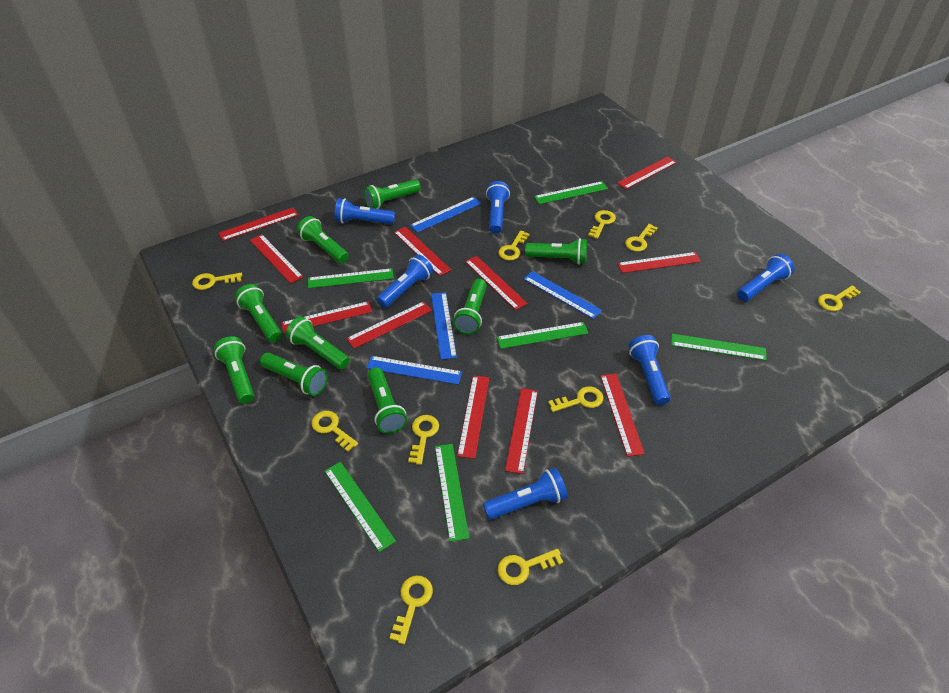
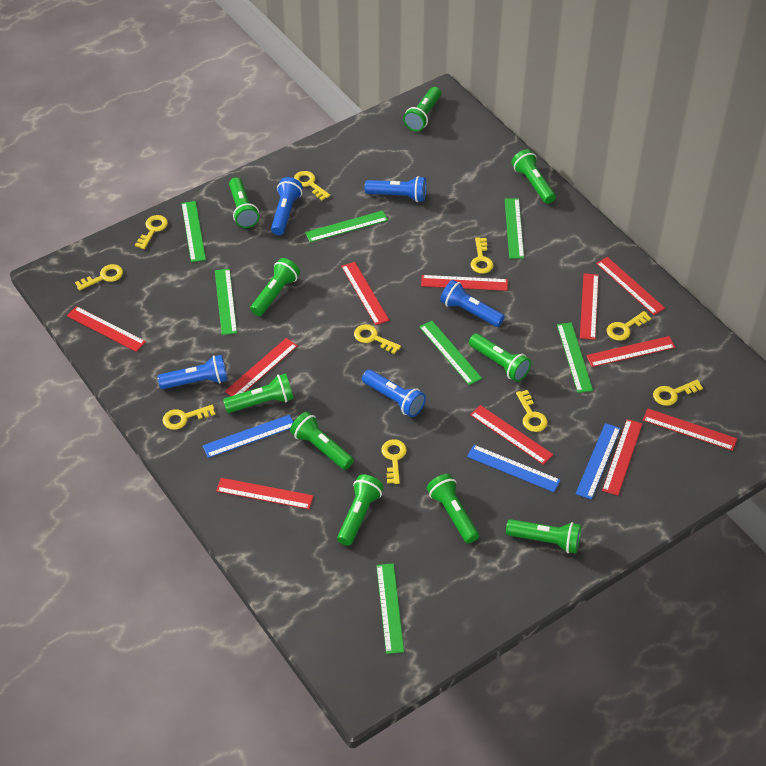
blue flashlight: 6 -> 5
blue ruler: 4 -> 3
green flashlight: 9 -> 10
green ruler: 6 -> 7

